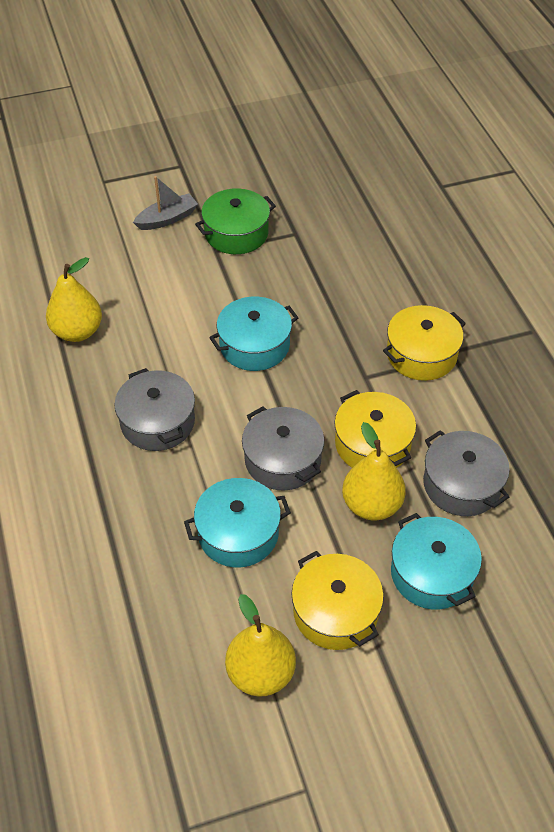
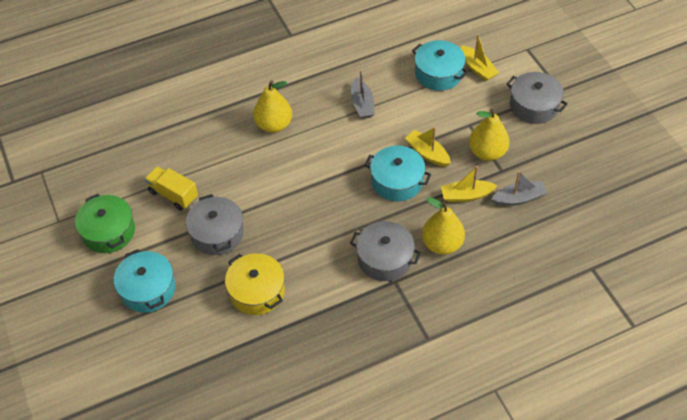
grey boat: 1 -> 2
yellow boat: 0 -> 3
yellow pot: 3 -> 1
yellow truck: 0 -> 1

